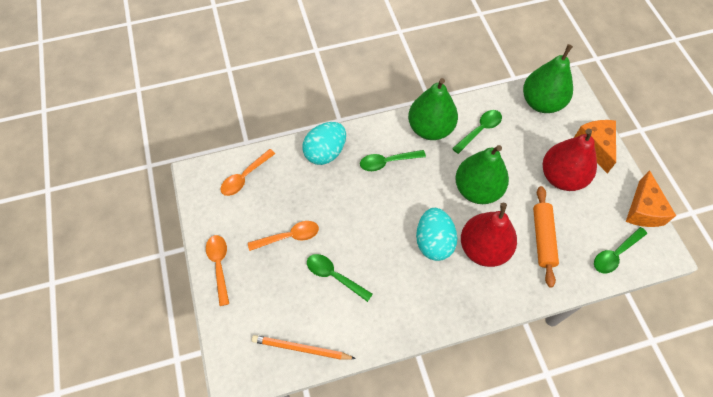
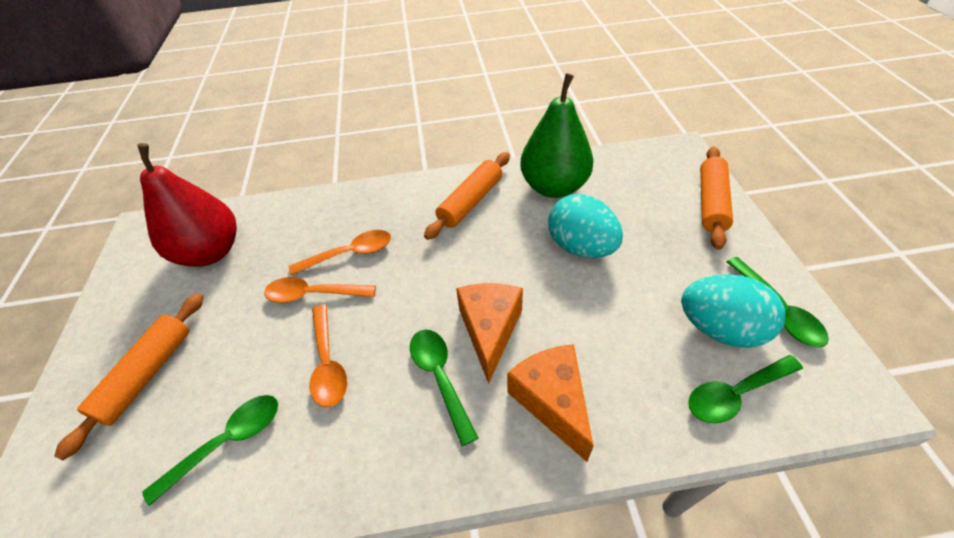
green pear: 3 -> 1
orange pencil: 1 -> 0
orange rolling pin: 1 -> 3
red pear: 2 -> 1

